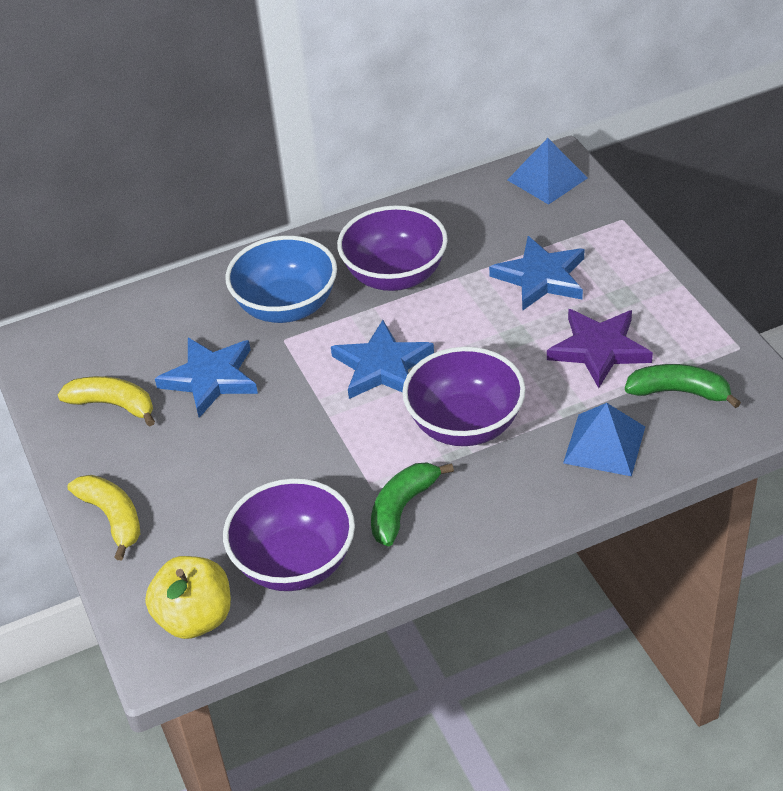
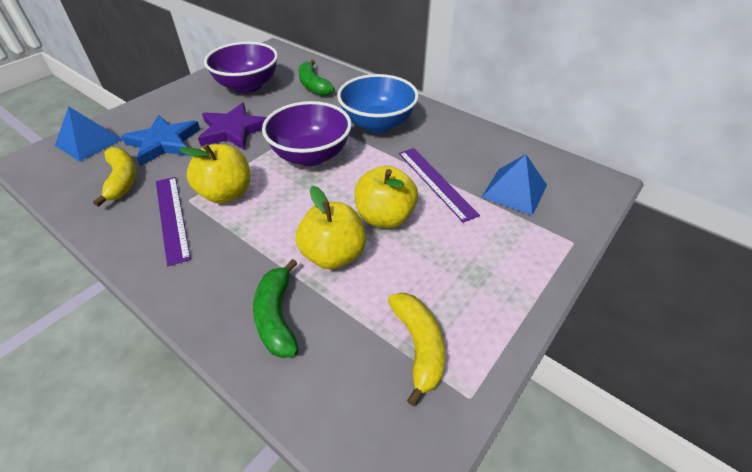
blue star: 3 -> 1
purple bowl: 3 -> 2
purple ruler: 0 -> 2
yellow apple: 1 -> 3

